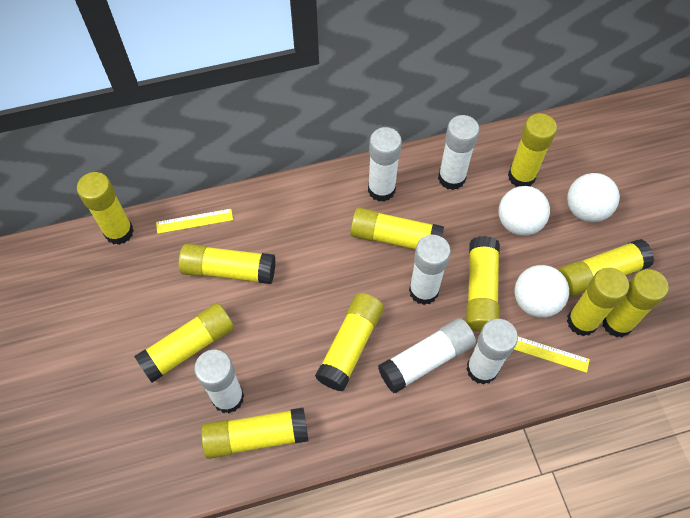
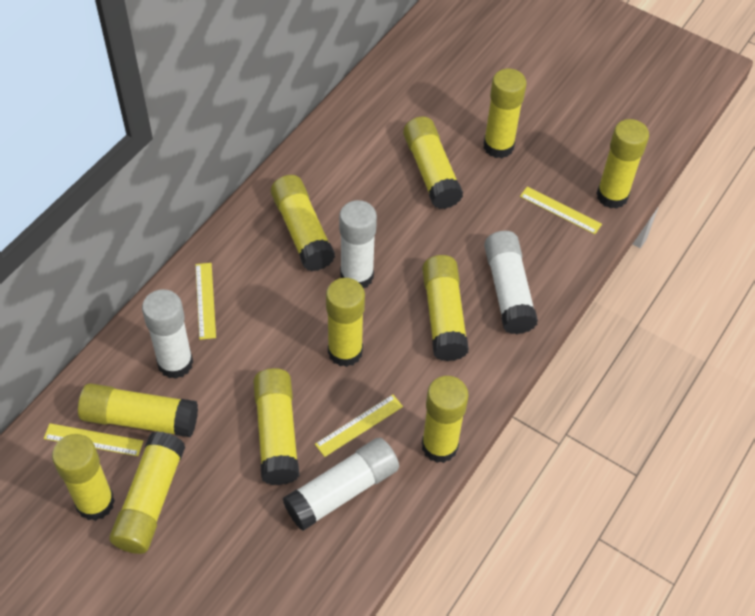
white ball: 3 -> 0
white glue stick: 6 -> 4
yellow ruler: 2 -> 4

